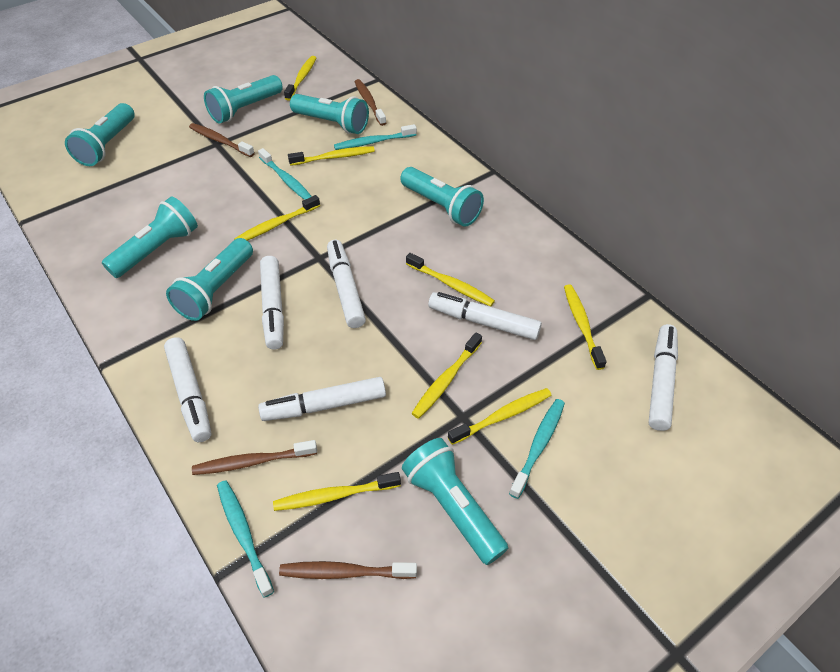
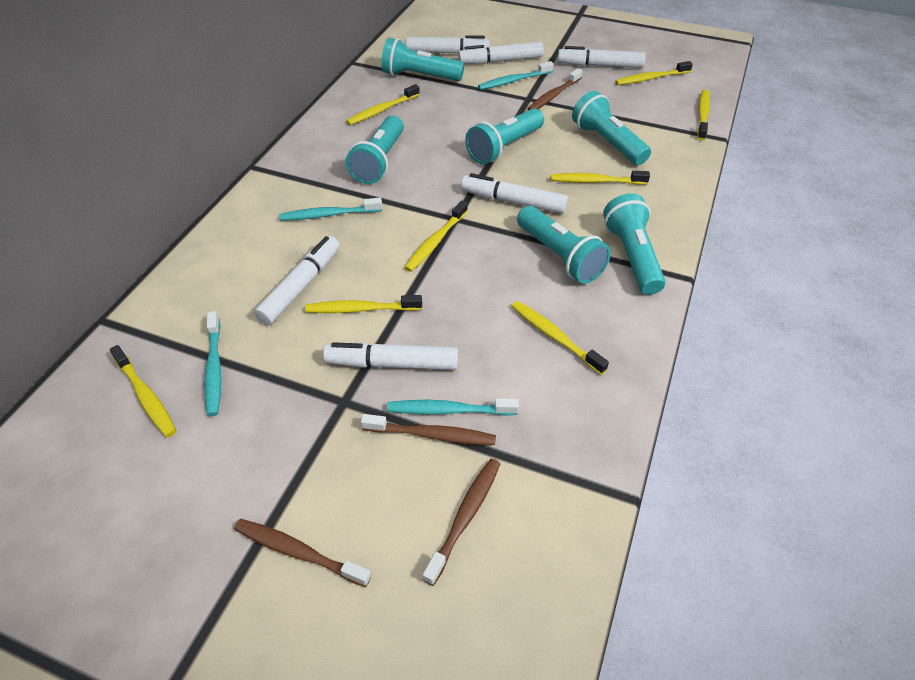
turquoise flashlight: 7 -> 6

